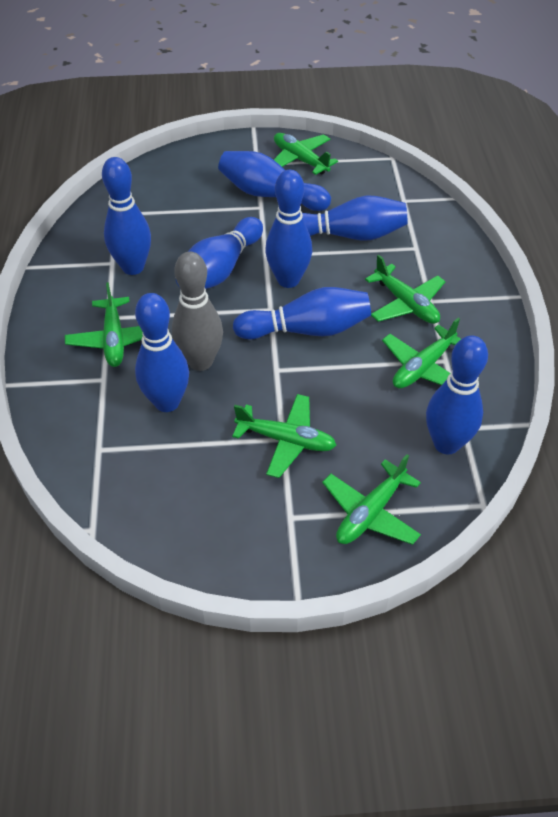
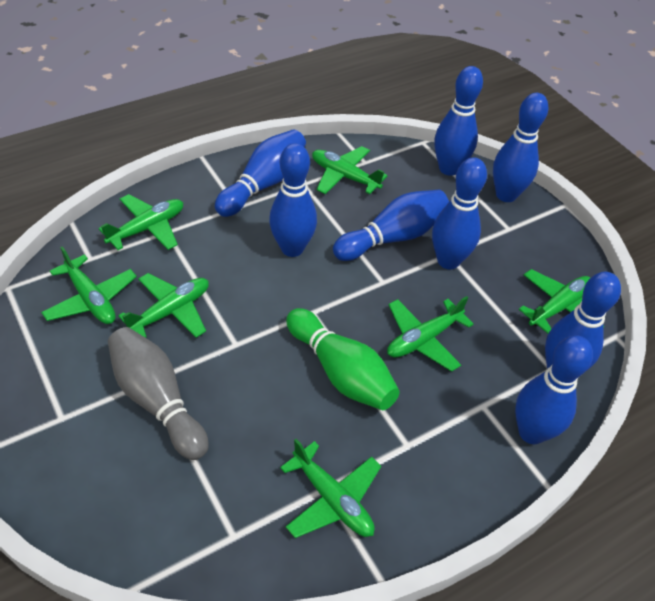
green bowling pin: 0 -> 1
green plane: 6 -> 7

